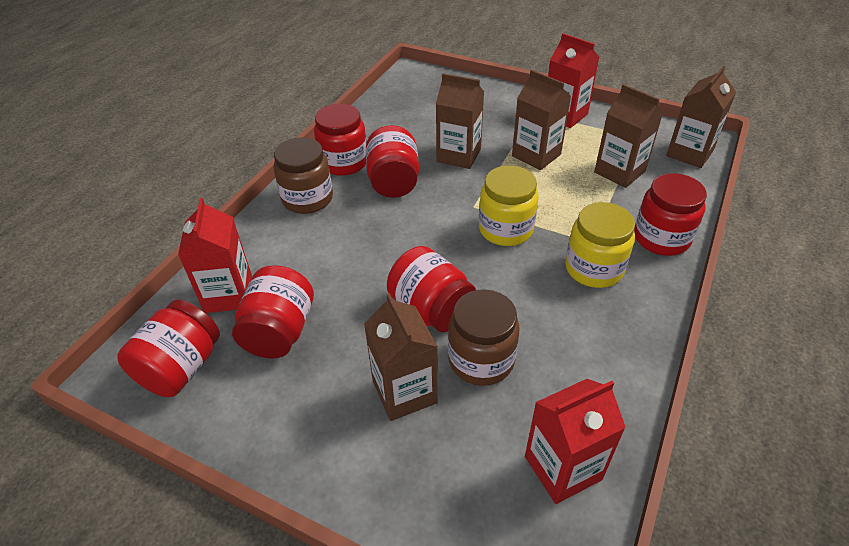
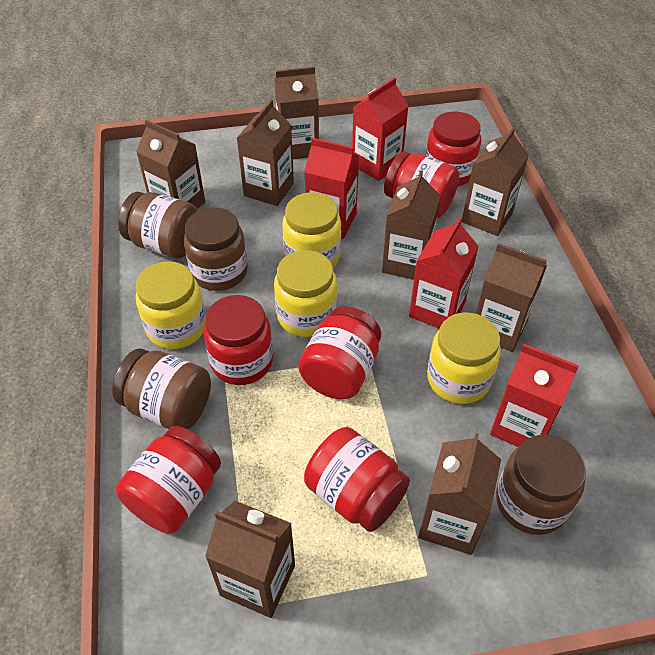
brown carton: 5 -> 8
brown jar: 2 -> 4
red carton: 3 -> 4
yellow jar: 2 -> 4

